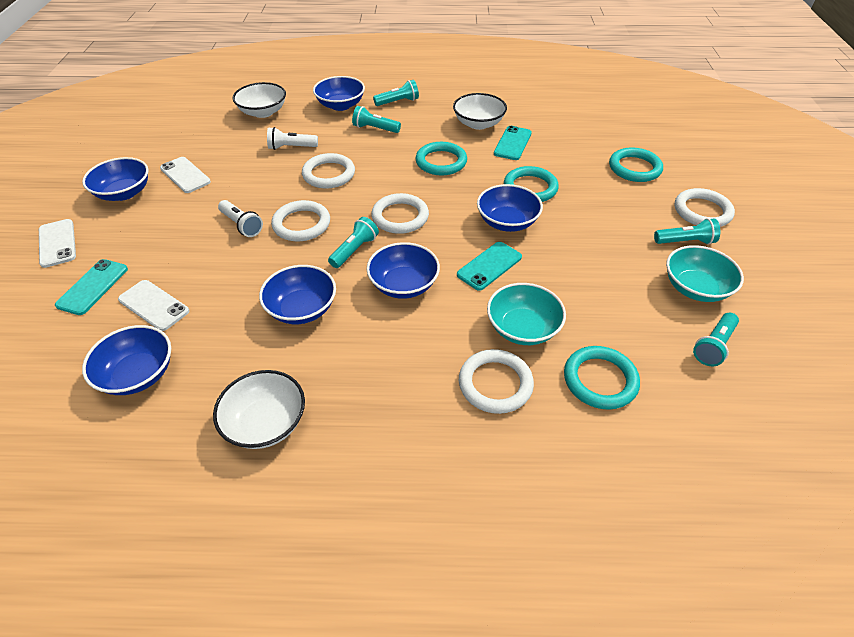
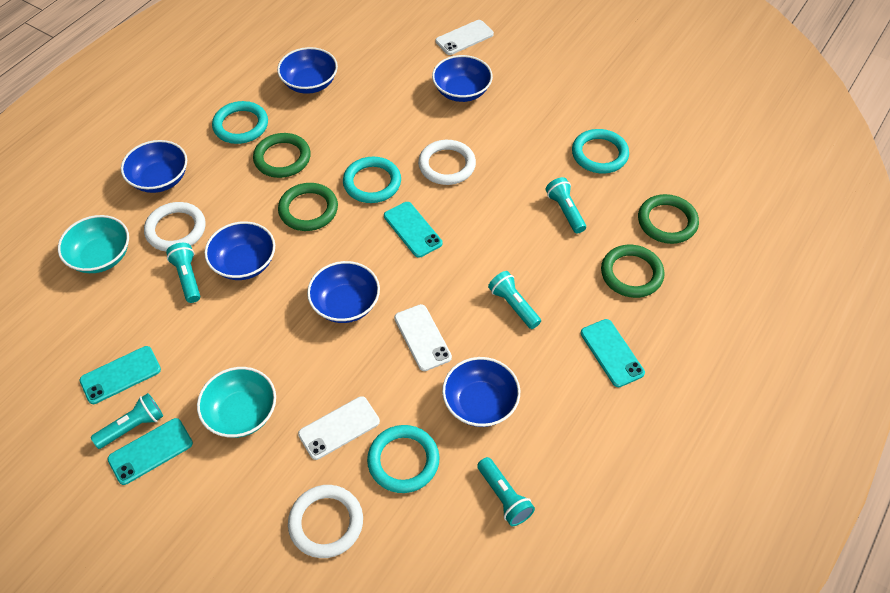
green ring: 0 -> 4
turquoise phone: 3 -> 4
white bowl: 3 -> 0
white flashlight: 2 -> 0
white ring: 5 -> 3

